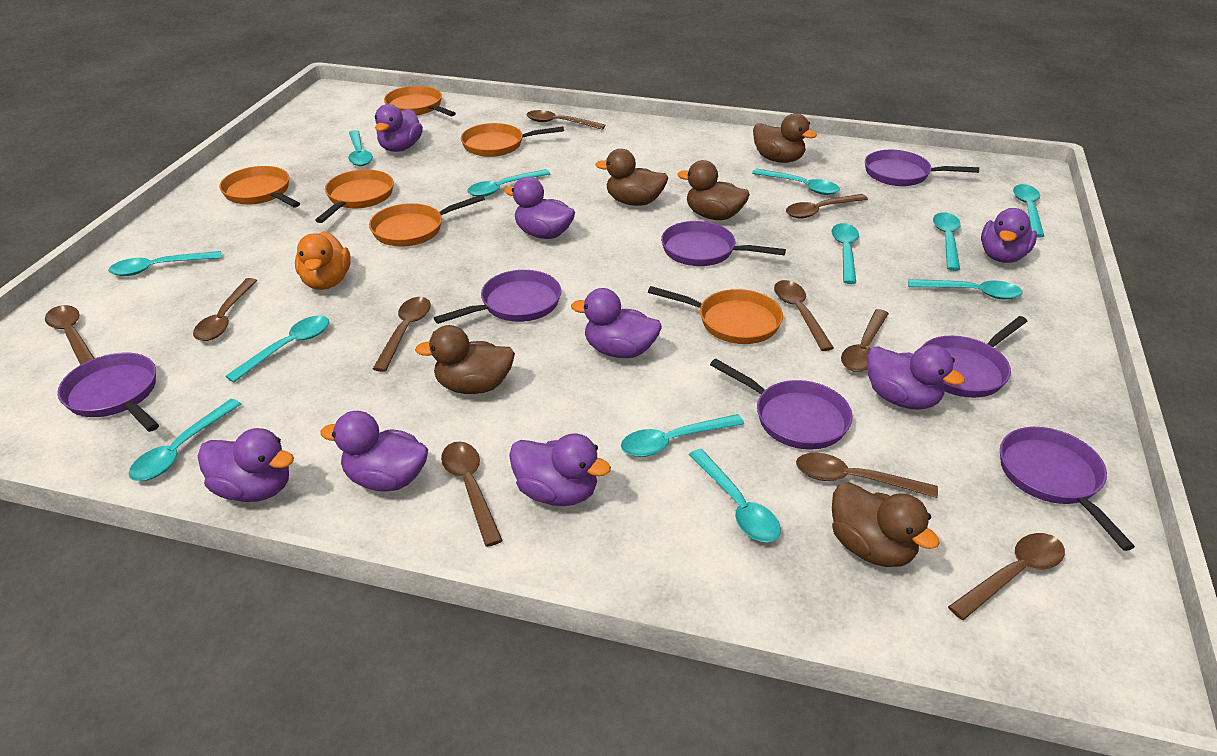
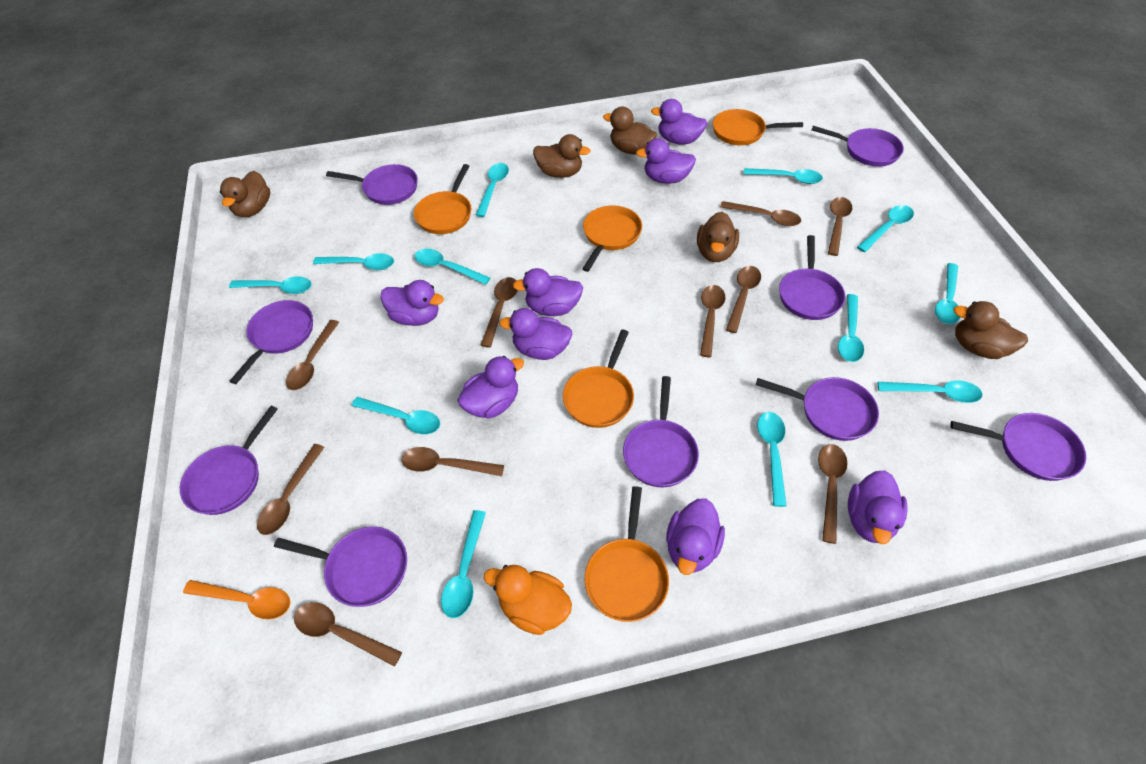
orange pan: 6 -> 5
orange spoon: 0 -> 1
purple pan: 7 -> 9

